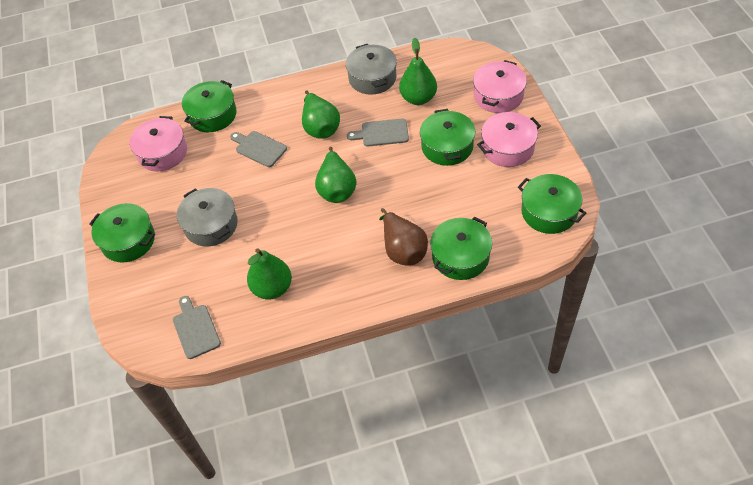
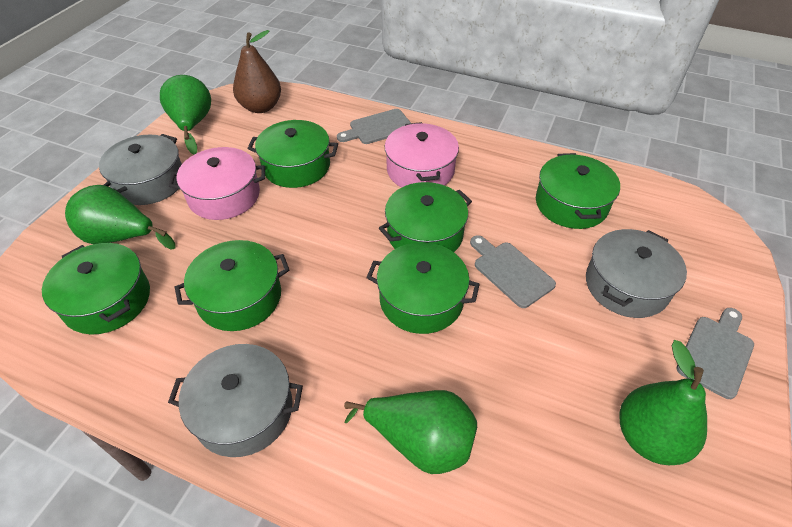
green pot: 5 -> 6
grey pot: 2 -> 3
pink pot: 3 -> 2

